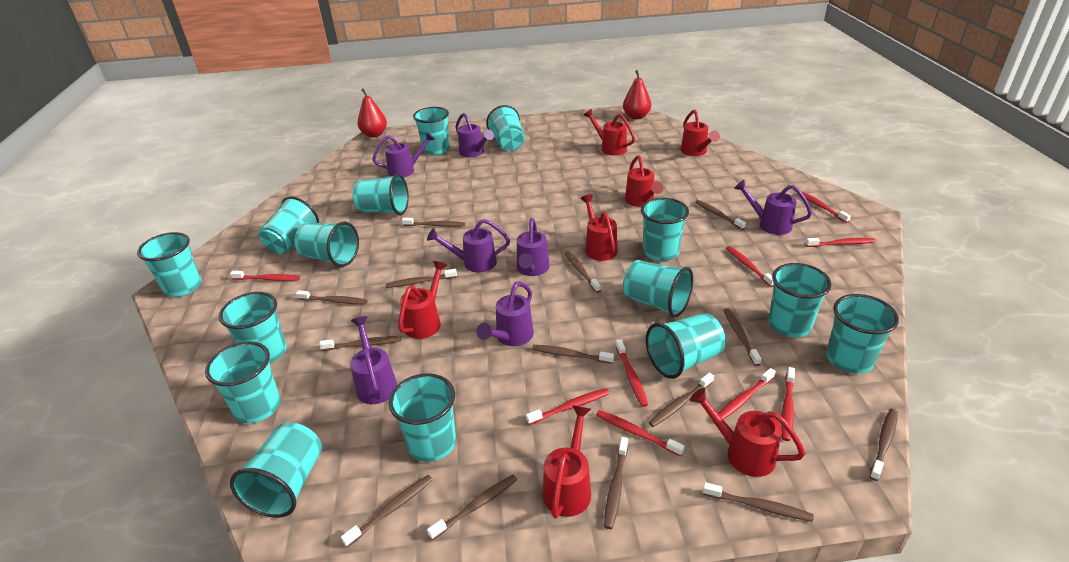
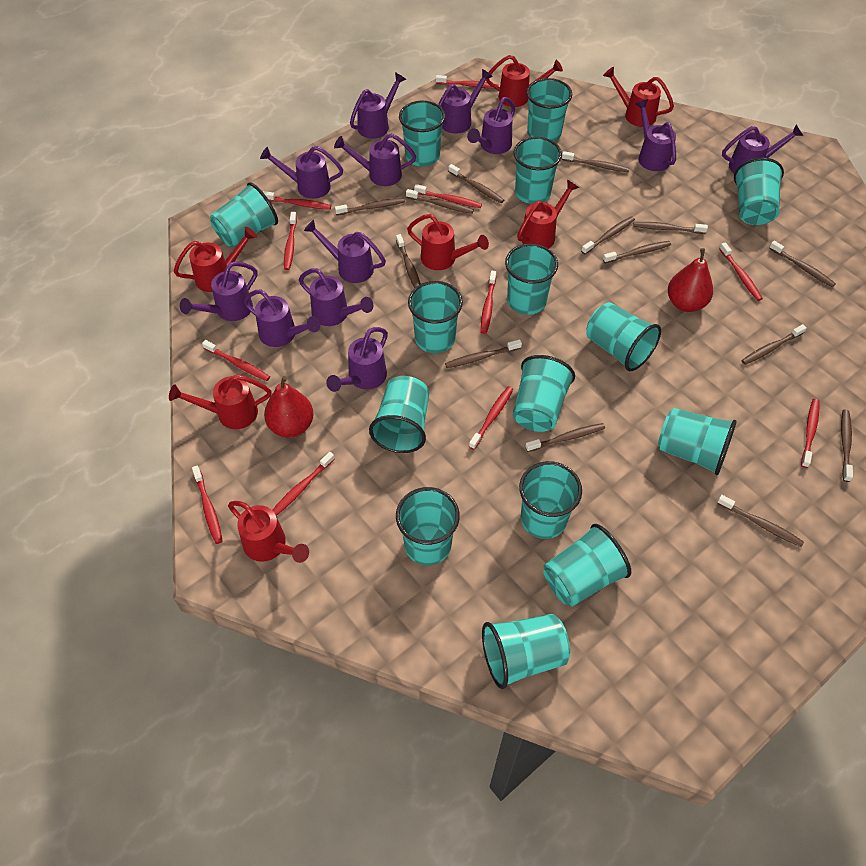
purple watering can: 7 -> 12
red toothbrush: 9 -> 11

